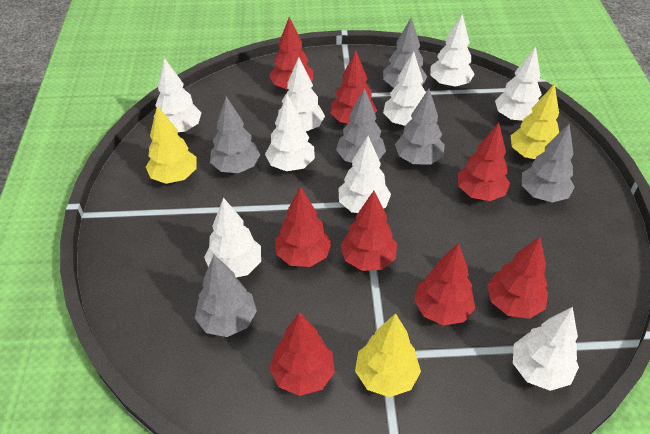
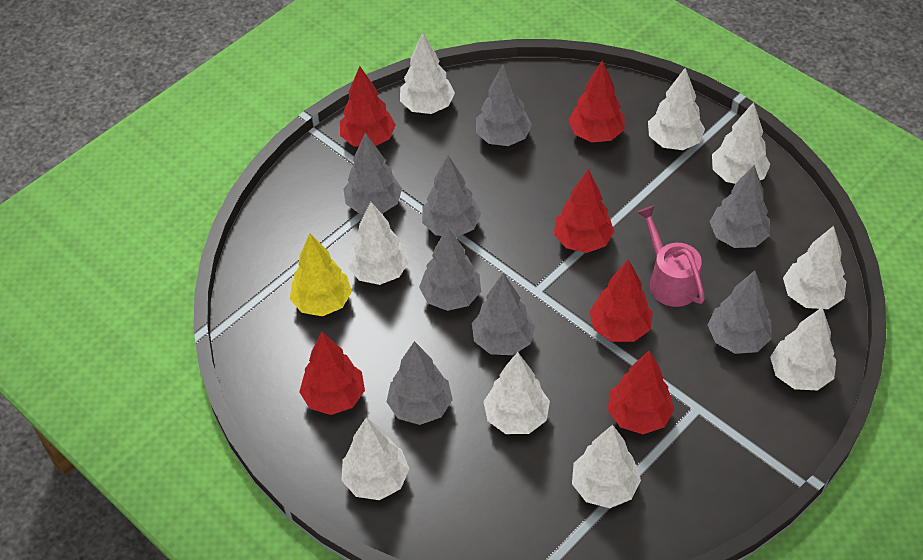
grey tree: 6 -> 8
pink watering can: 0 -> 1
red tree: 8 -> 6
yellow tree: 3 -> 1

